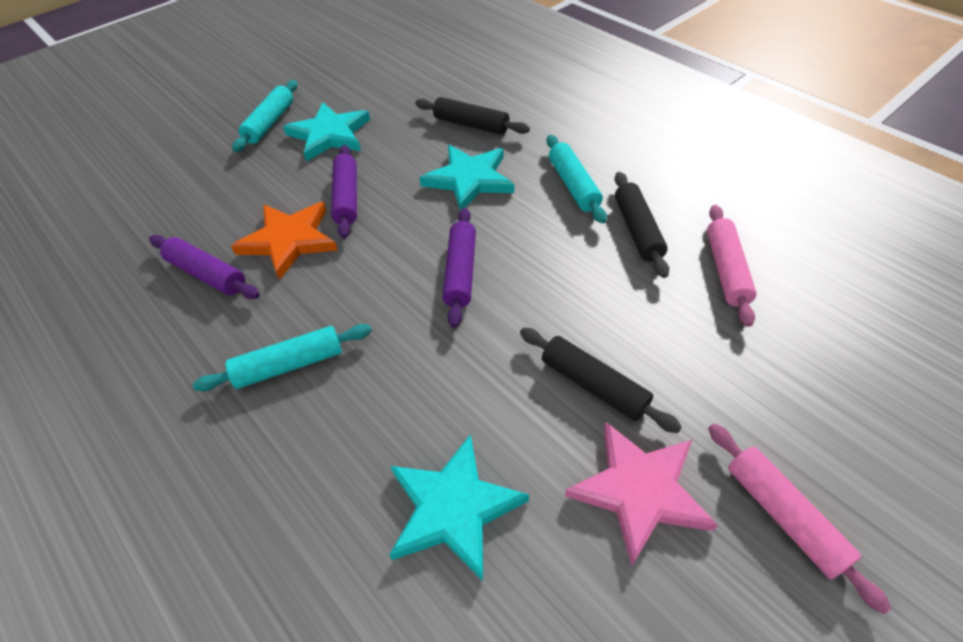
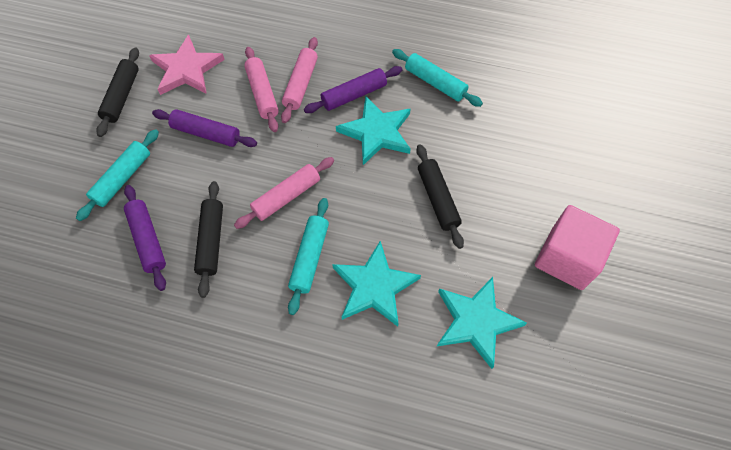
orange star: 1 -> 0
pink cube: 0 -> 1
pink rolling pin: 2 -> 3

